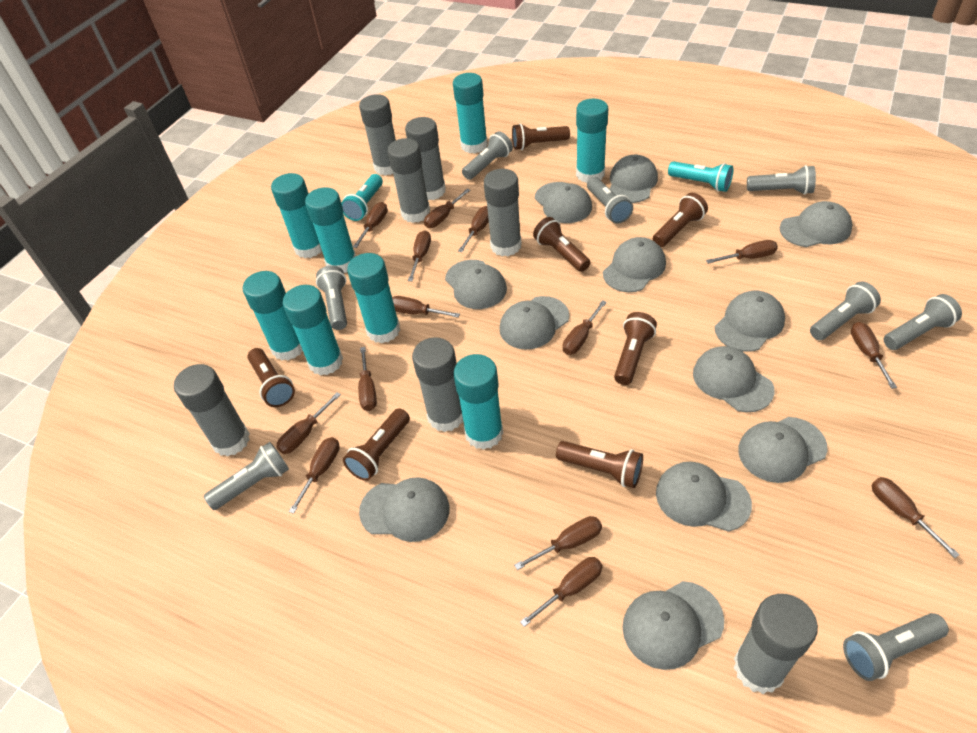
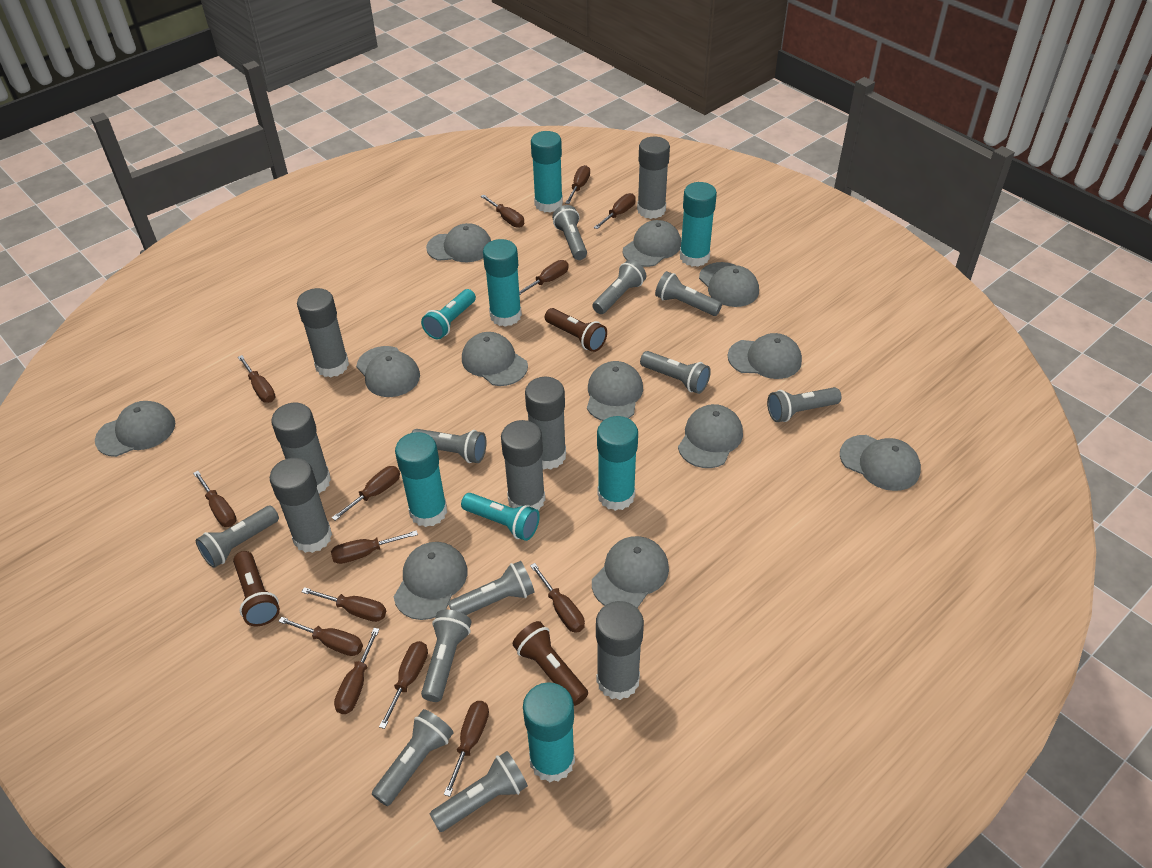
brown flashlight: 7 -> 3
grey flashlight: 8 -> 11
turquoise glue stick: 8 -> 6

